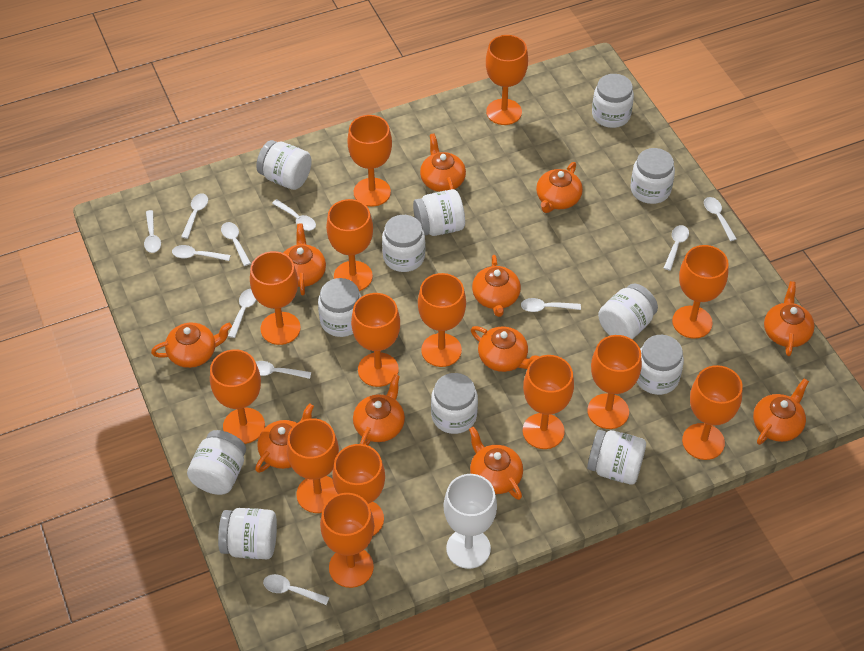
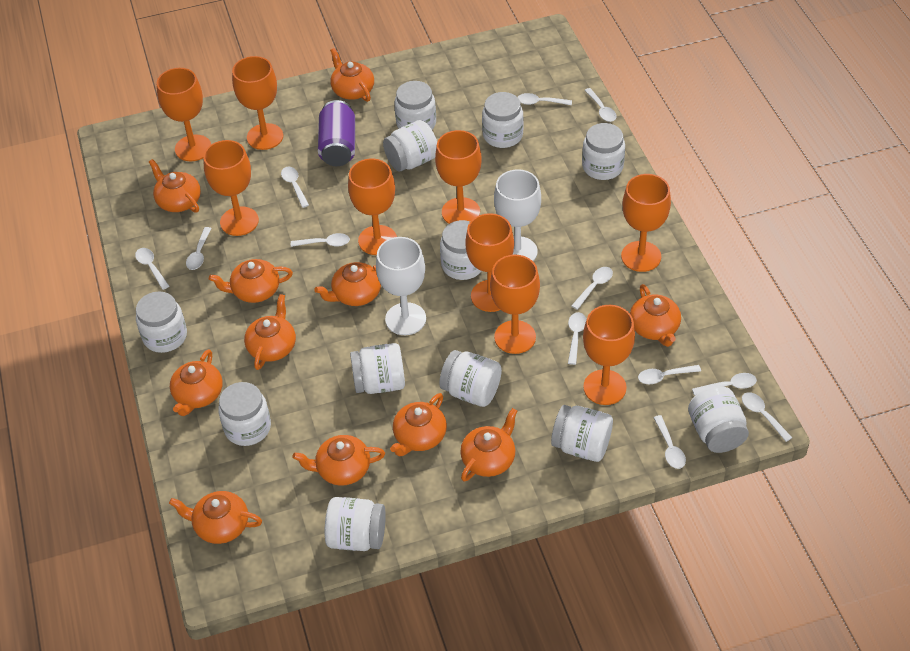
orange goblet: 14 -> 9
purple can: 0 -> 1
white goblet: 1 -> 2
white spoon: 11 -> 12

